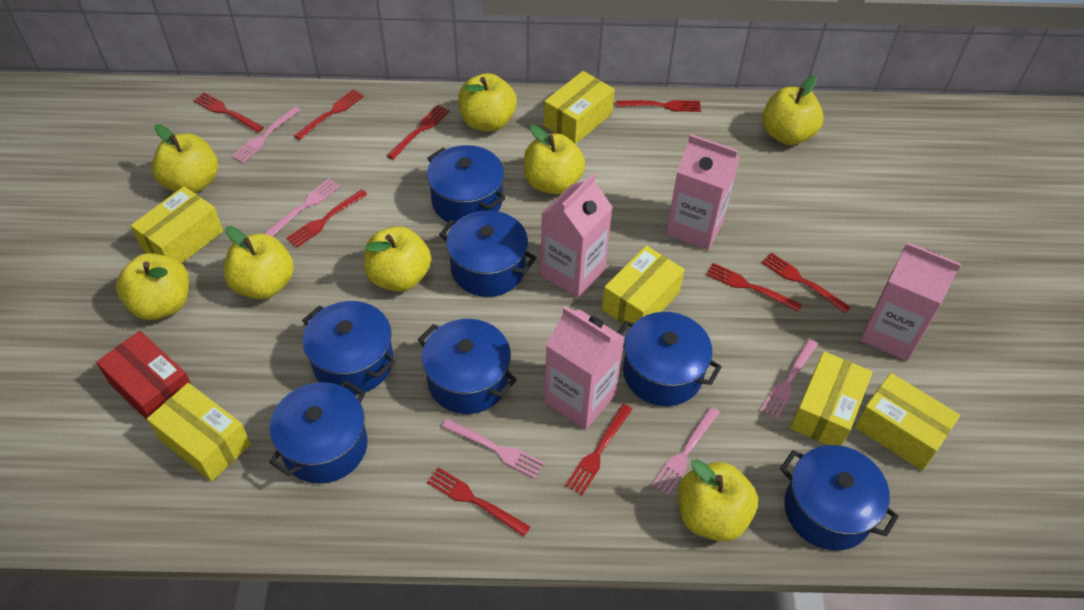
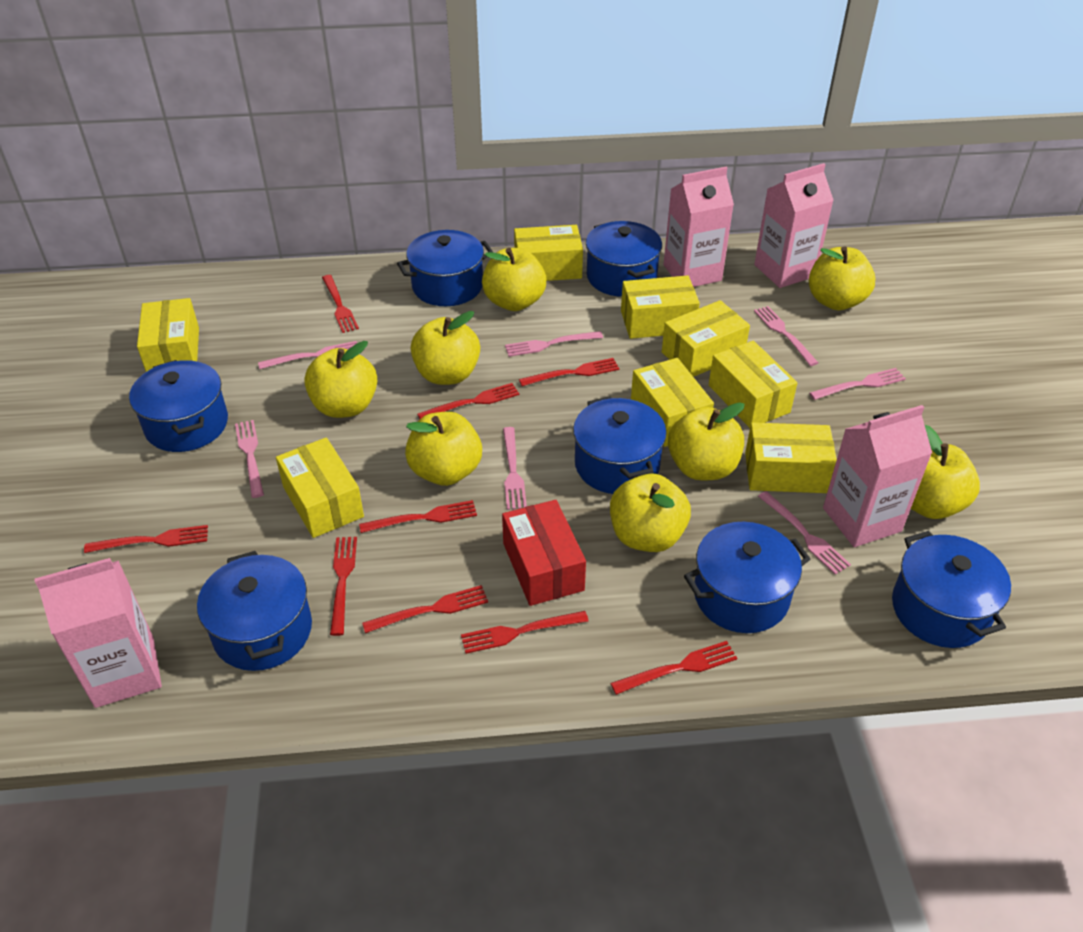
pink fork: 5 -> 7
yellow box: 6 -> 8

